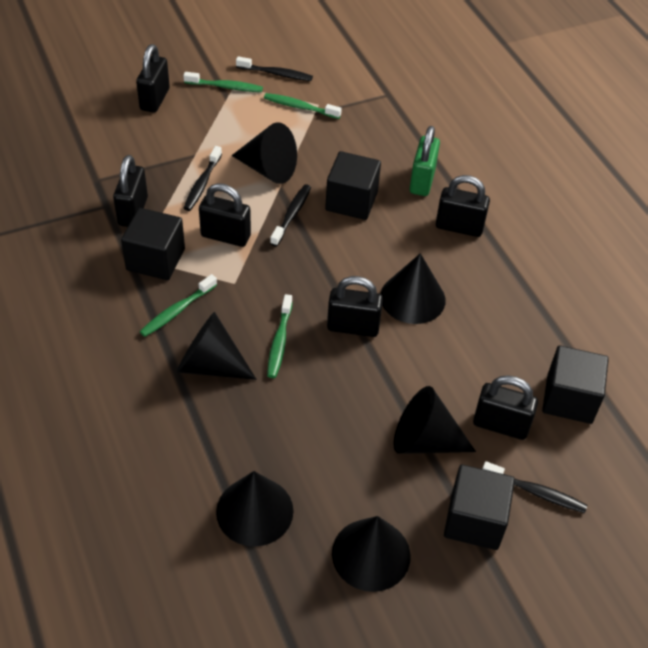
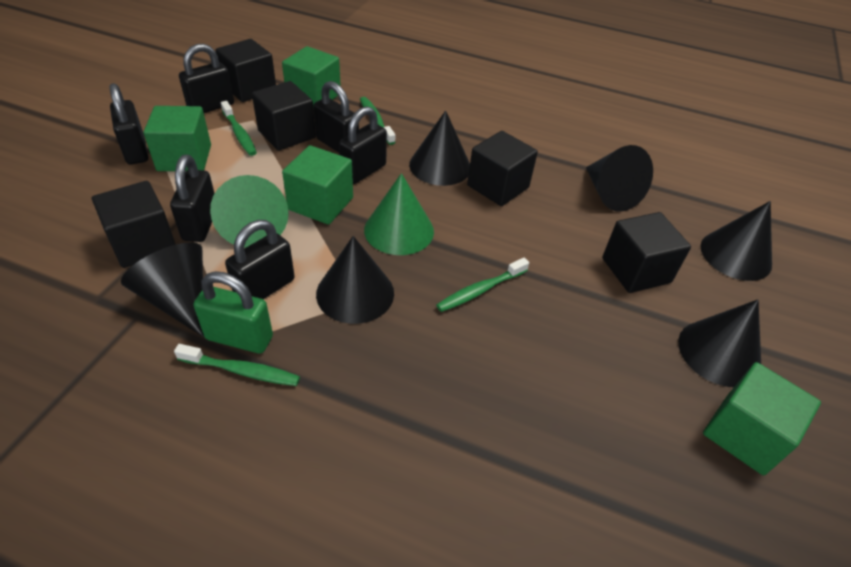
black cube: 4 -> 5
black toothbrush: 4 -> 0
green cone: 0 -> 2
green cube: 0 -> 4

